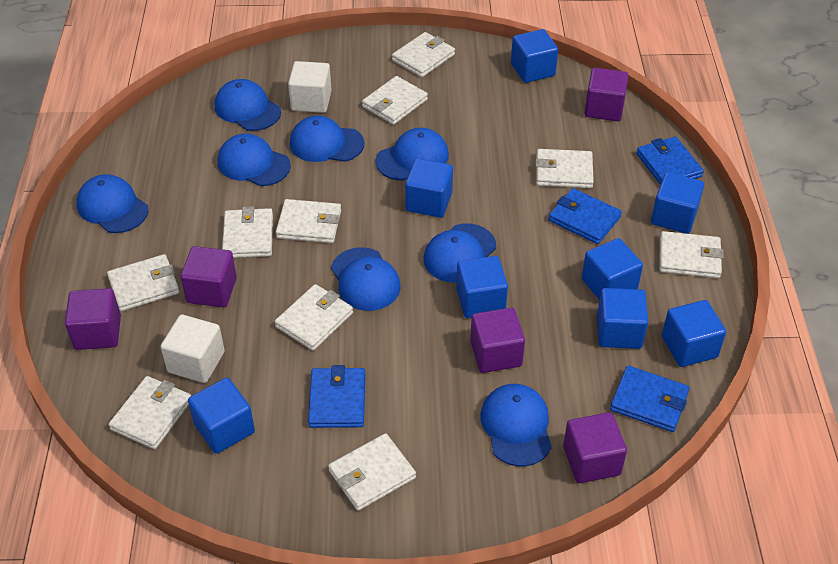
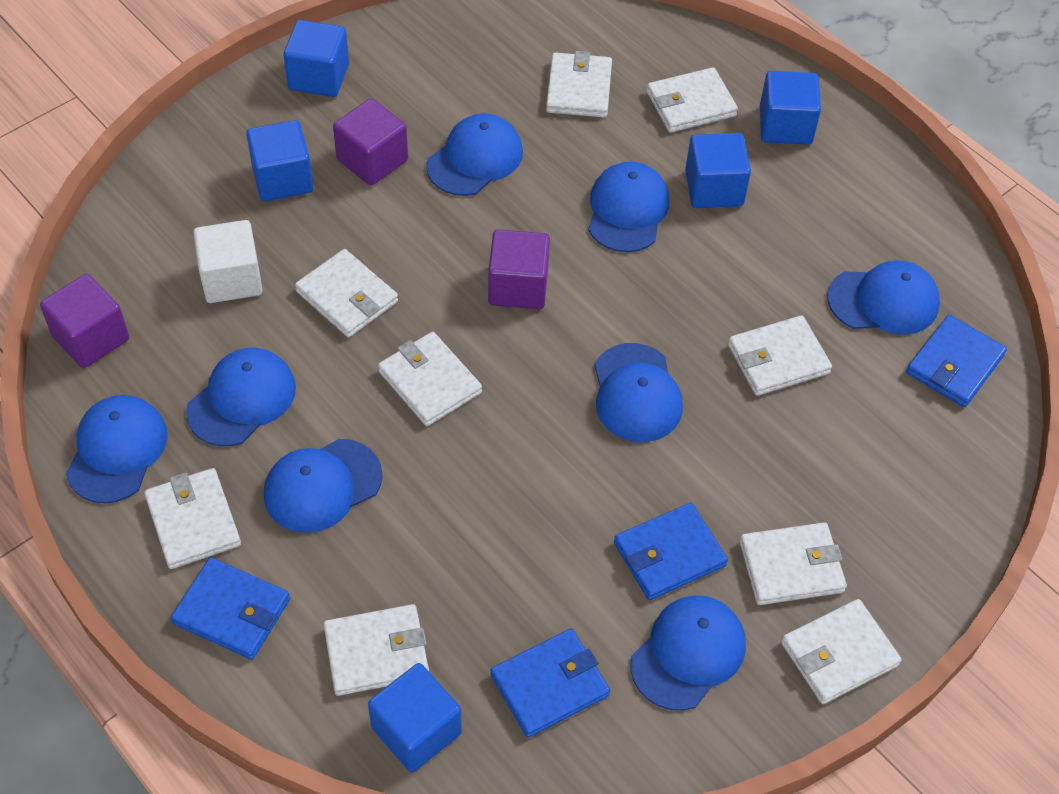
blue cube: 8 -> 5
purple cube: 5 -> 3
white cube: 2 -> 1
white wallet: 10 -> 9

